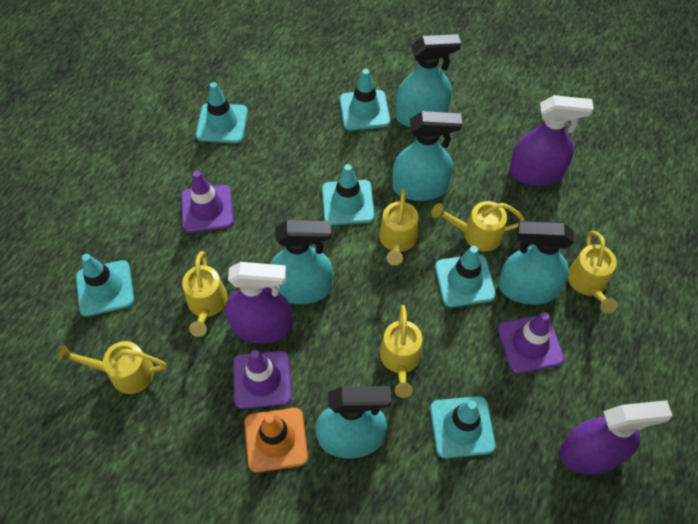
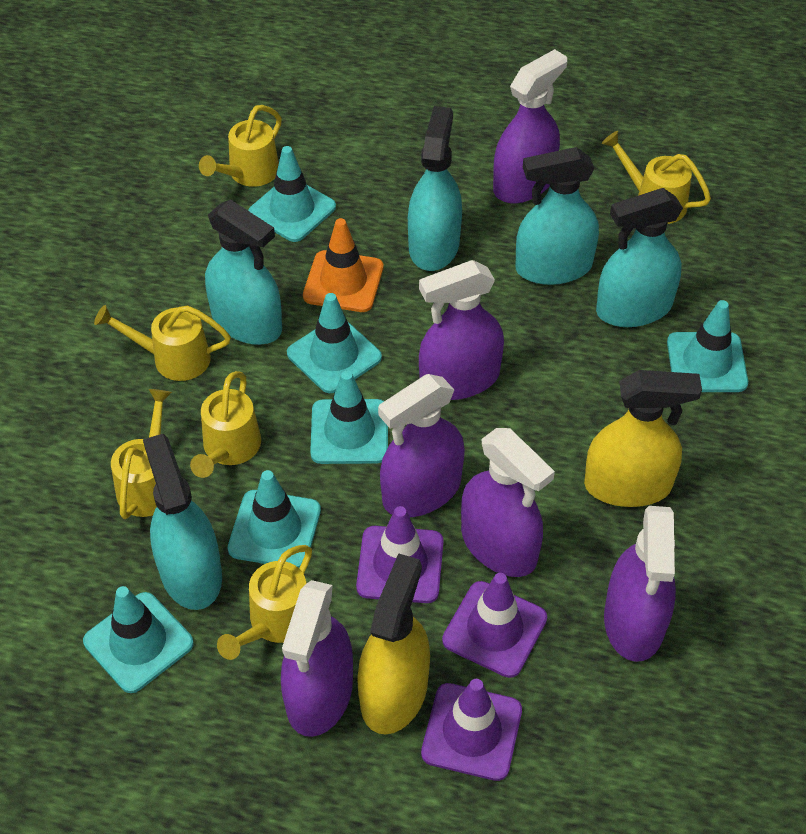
purple spray bottle: 3 -> 6
yellow spray bottle: 0 -> 2

